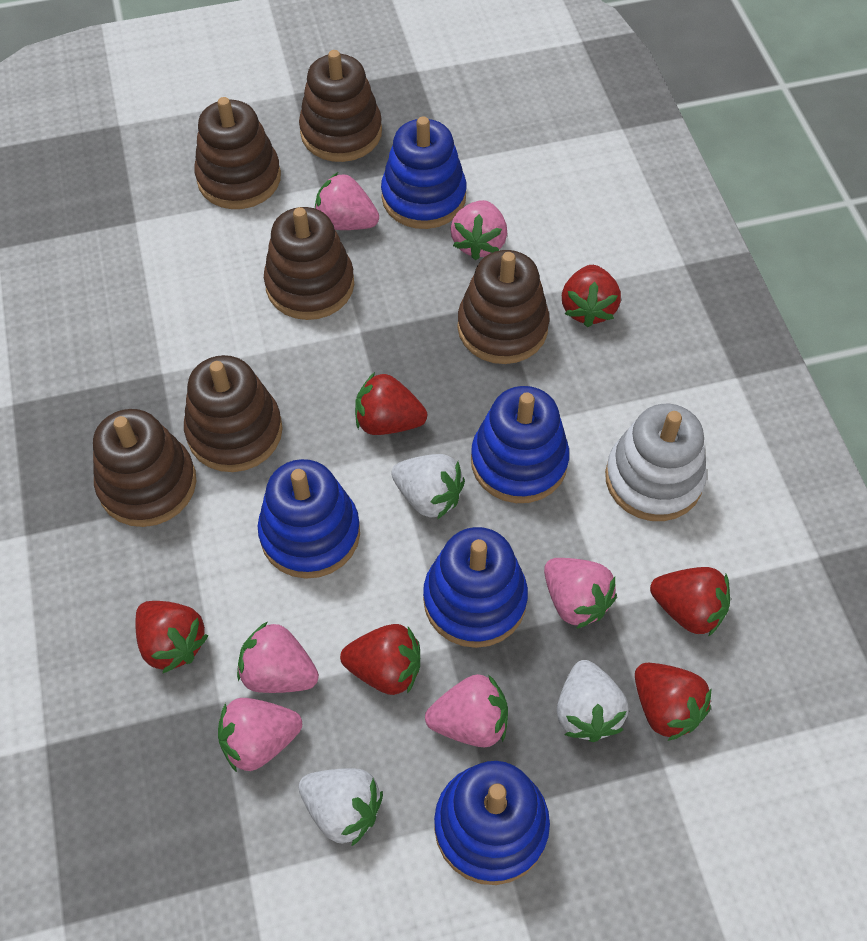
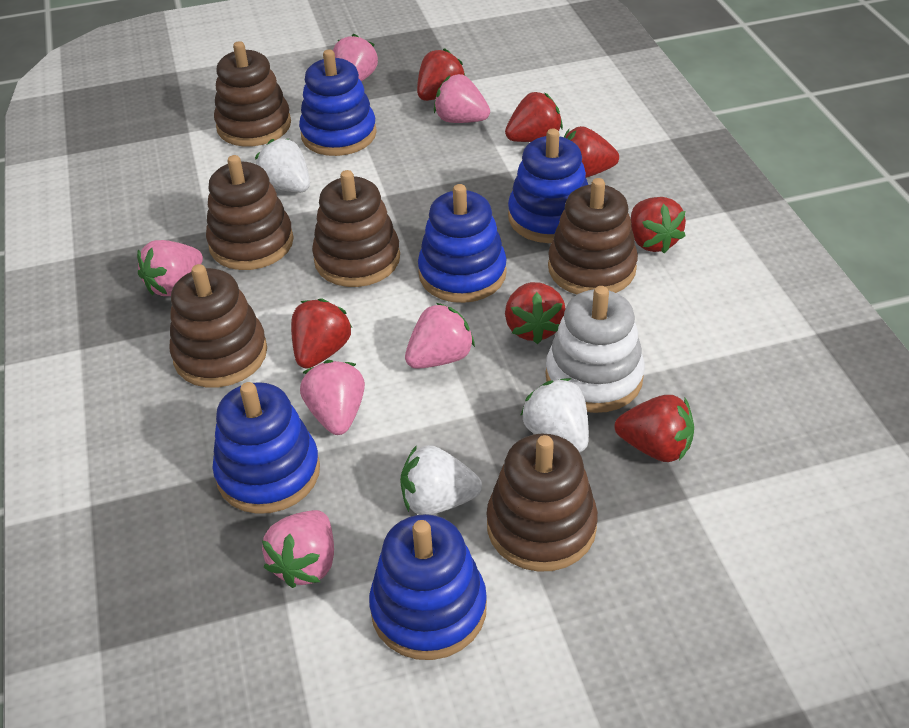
red strawberry: 6 -> 7

